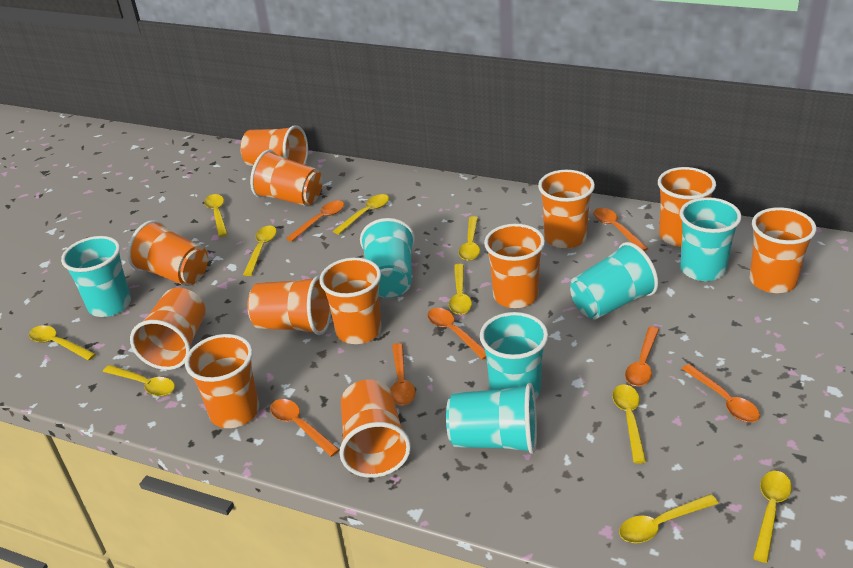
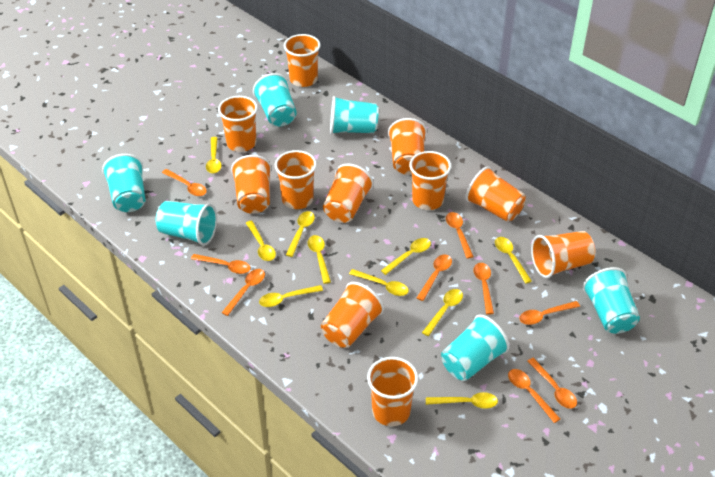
orange cup: 12 -> 11
orange spoon: 7 -> 9

